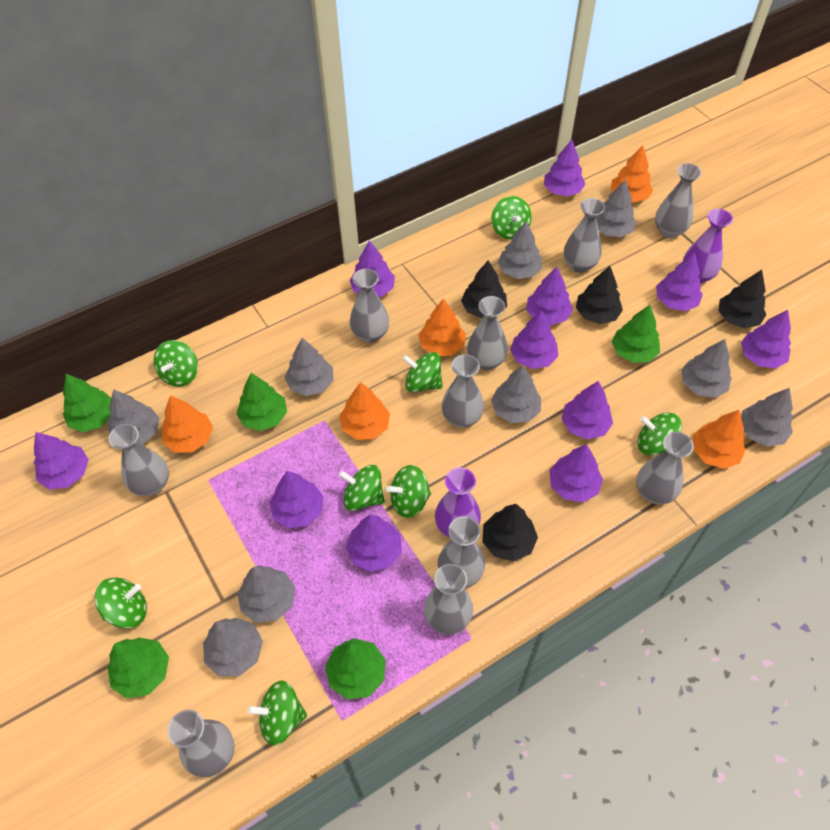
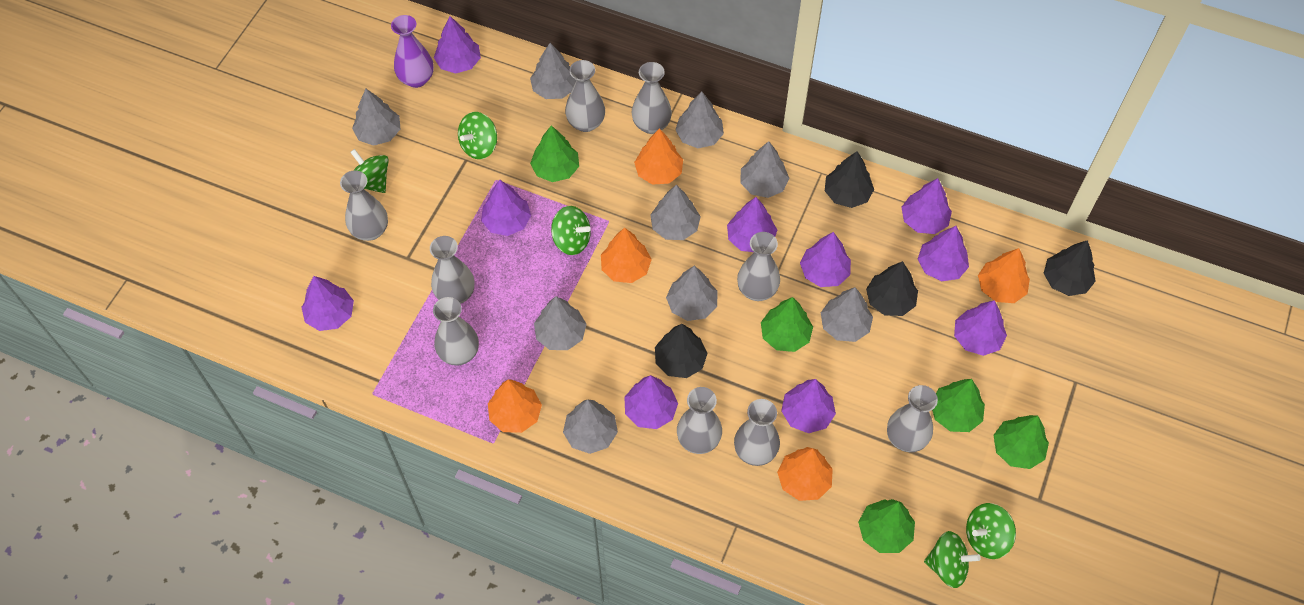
green spinning top: 8 -> 5
grey vase: 10 -> 9
purple tree: 11 -> 10
purple vase: 2 -> 1

